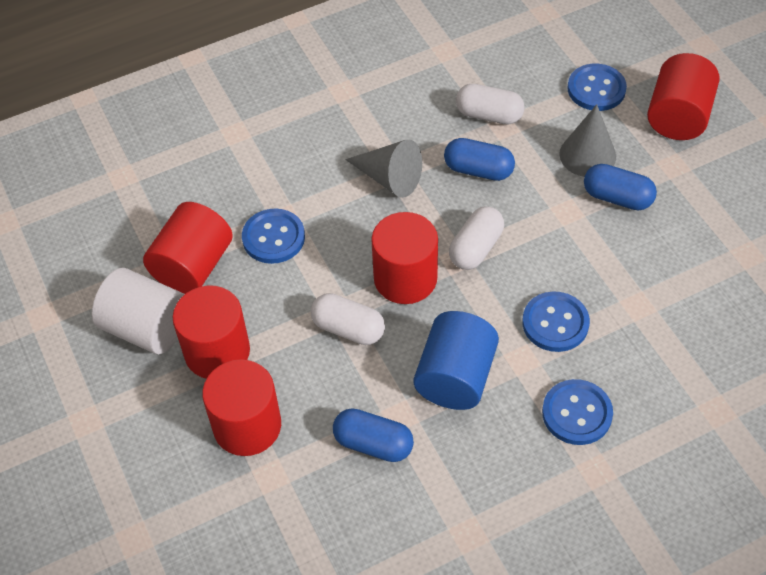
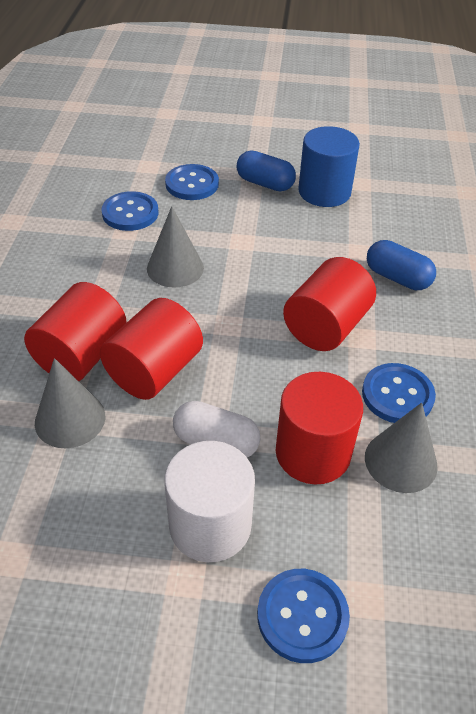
blue capsule: 3 -> 2
grey cone: 2 -> 3
red cylinder: 5 -> 4
white capsule: 3 -> 1

